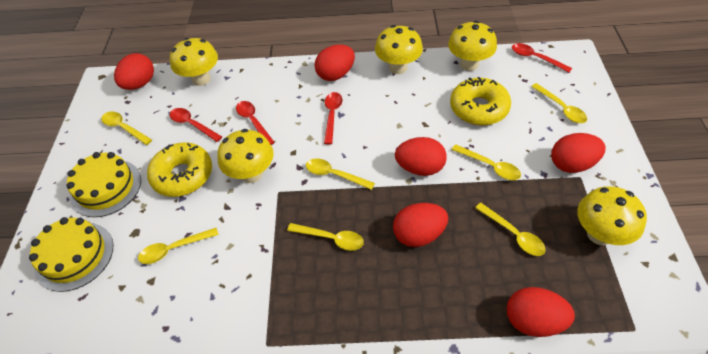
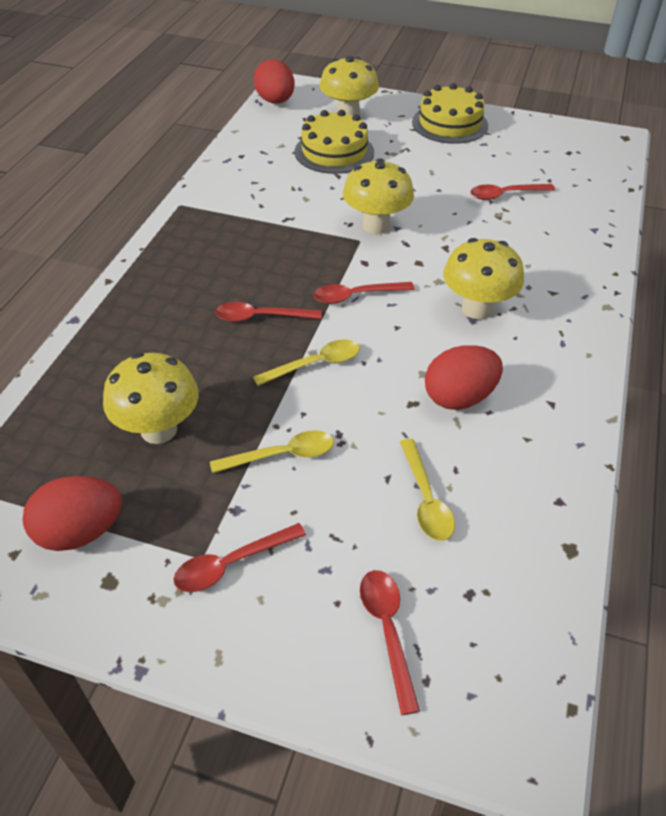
red egg: 6 -> 3
red spoon: 4 -> 5
yellow donut: 2 -> 0
yellow mushroom: 5 -> 4
yellow spoon: 7 -> 3

